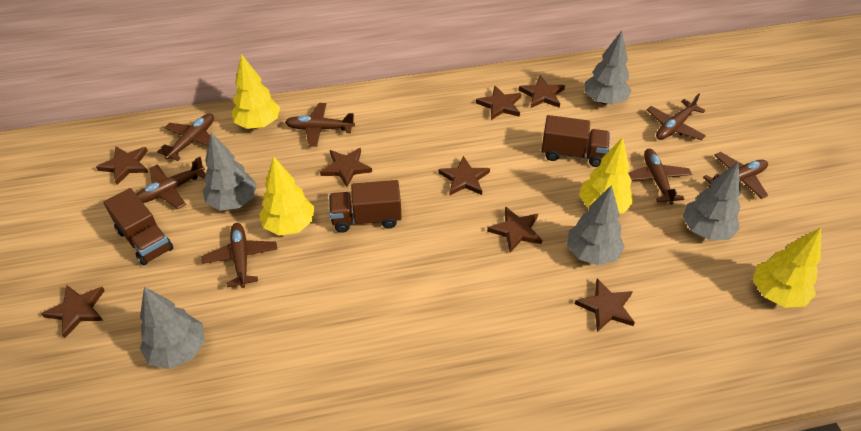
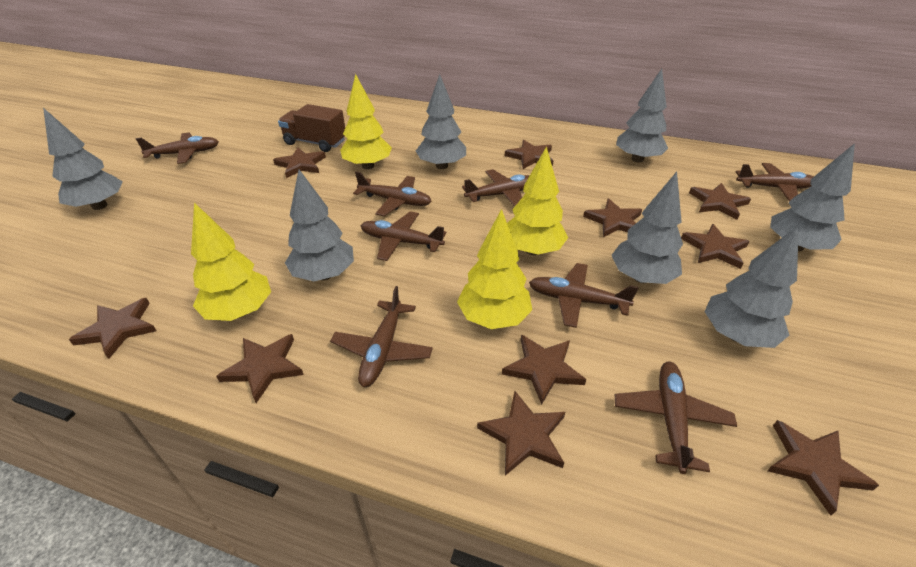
brown plane: 7 -> 8
brown star: 8 -> 10
brown truck: 3 -> 1
grey tree: 5 -> 7

